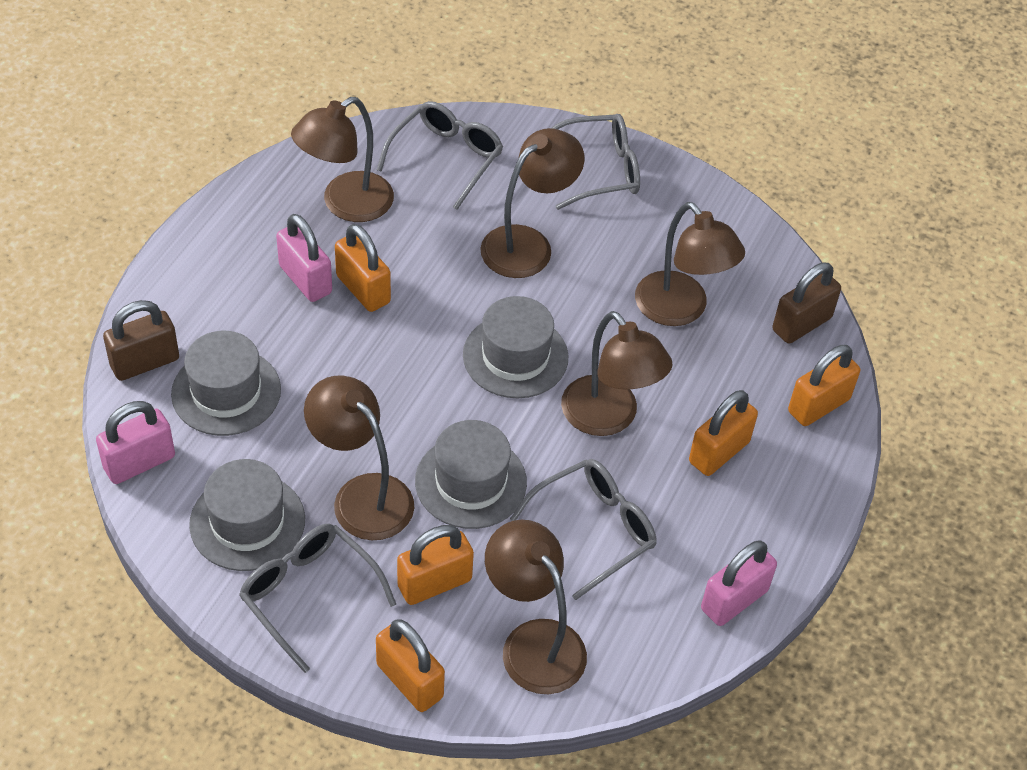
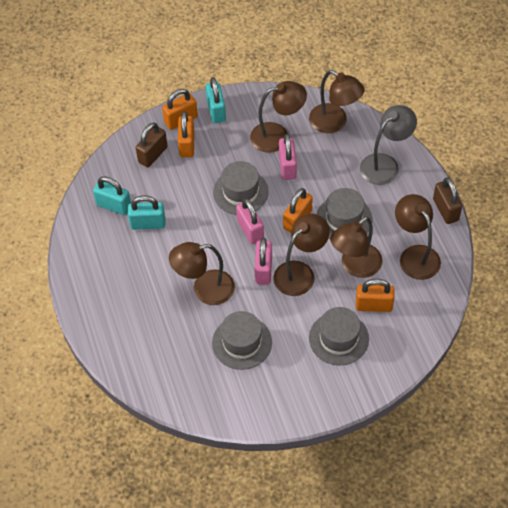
grey glasses: 4 -> 0
grey lamp: 0 -> 1
orange padlock: 5 -> 4
turquoise padlock: 0 -> 3

